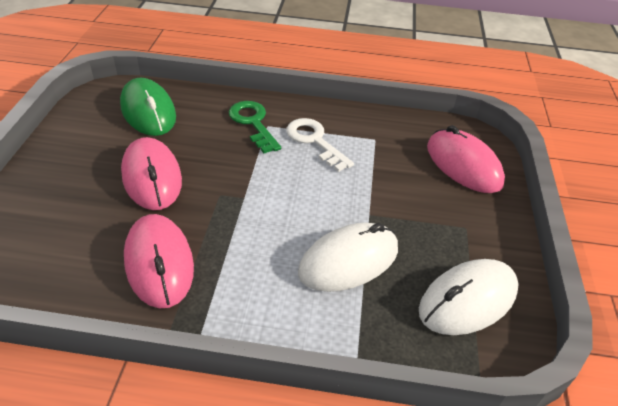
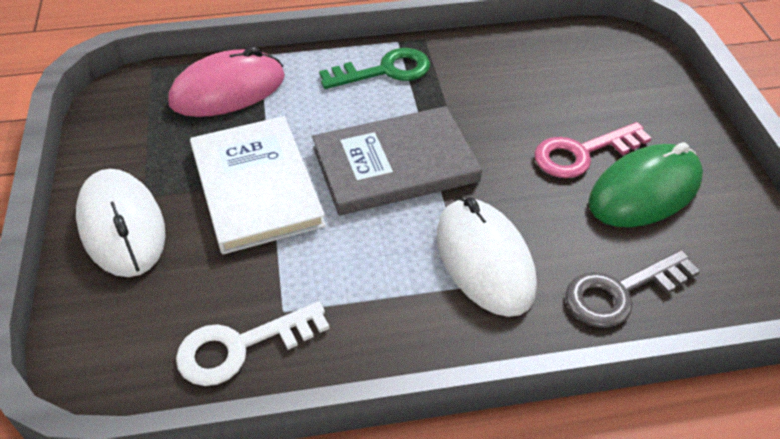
grey book: 0 -> 1
grey key: 0 -> 1
pink key: 0 -> 1
pink mouse: 3 -> 1
white book: 0 -> 1

